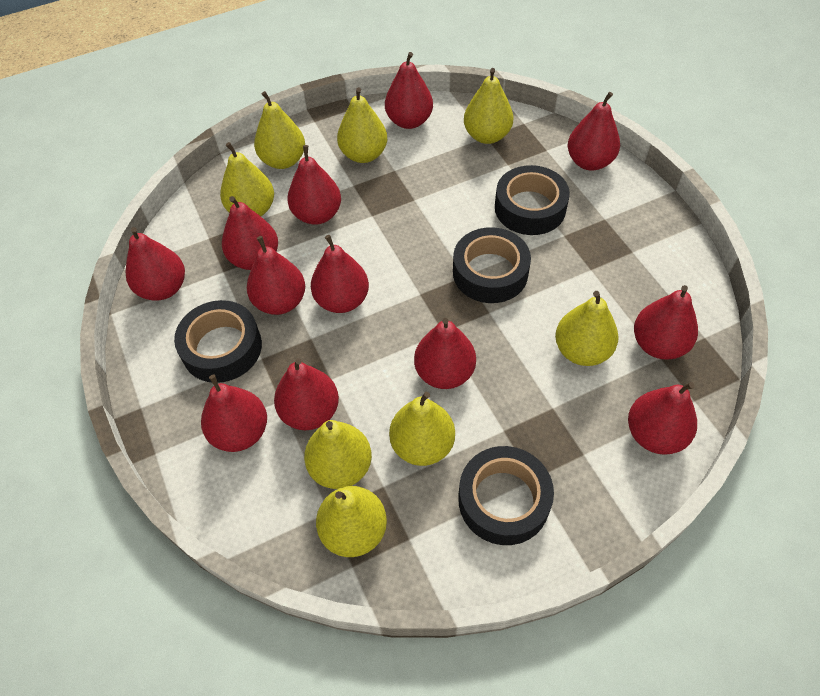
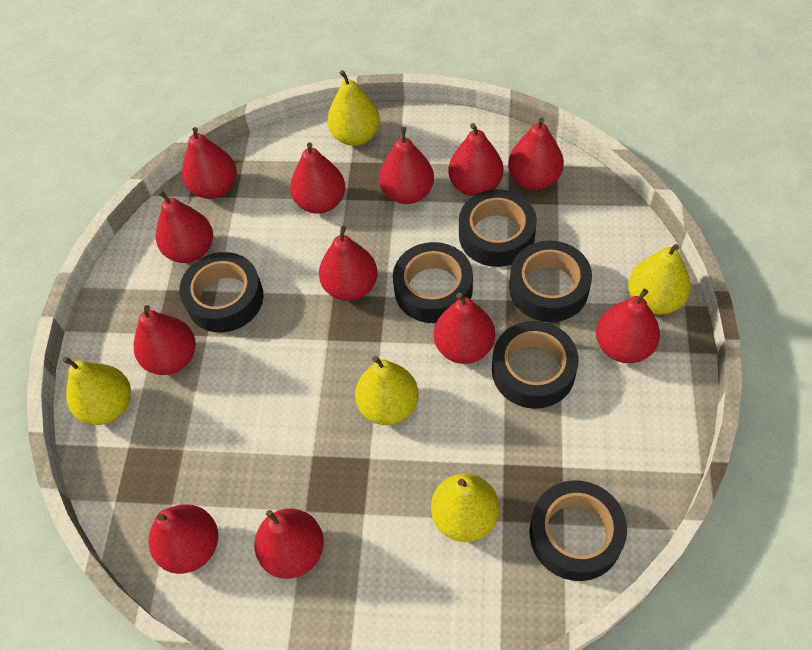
black tape: 4 -> 6
yellow pear: 8 -> 5

